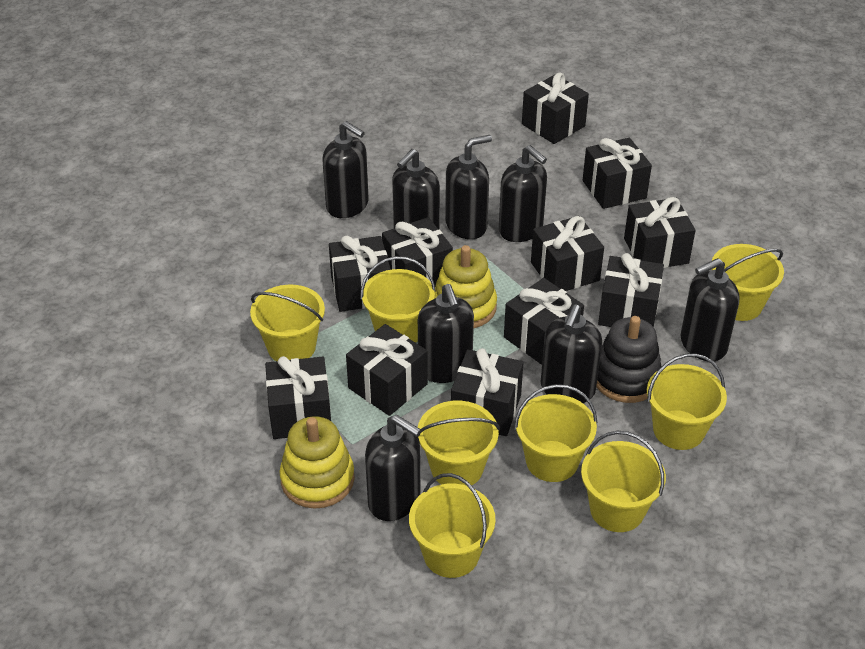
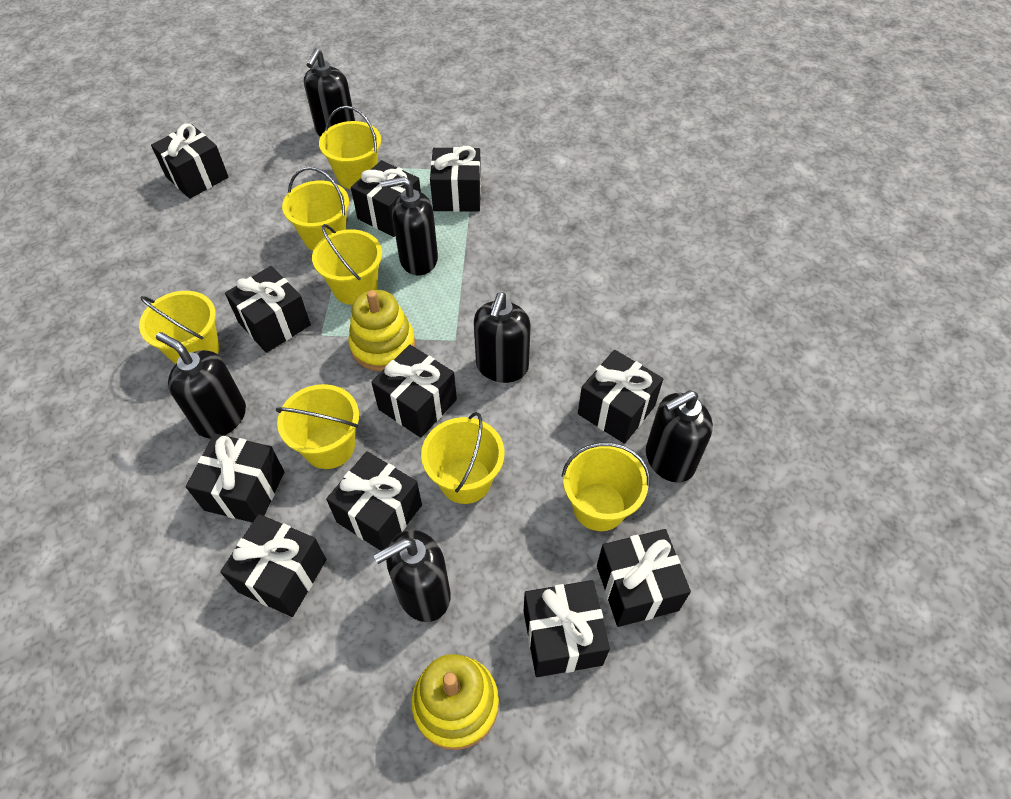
black soap dispenser: 8 -> 6
black stacking toy: 1 -> 0
yellow bucket: 8 -> 7

